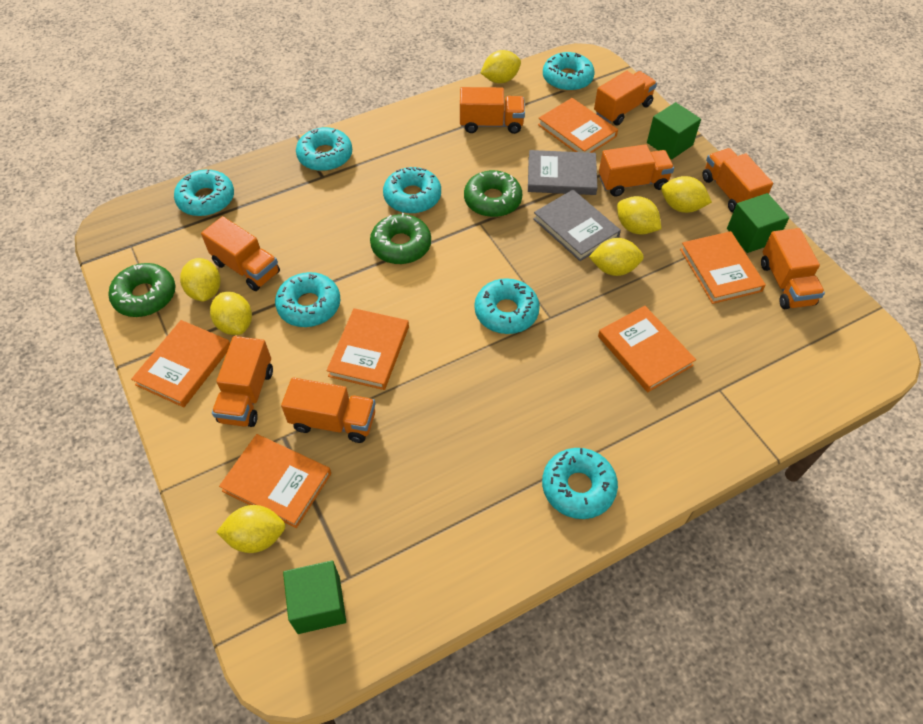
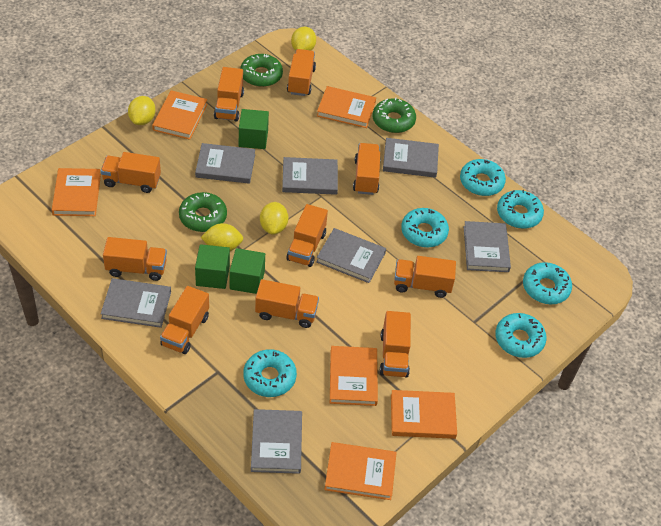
grey book: 2 -> 7
orange truck: 8 -> 10
turquoise donut: 7 -> 6
yellow lemon: 7 -> 4

